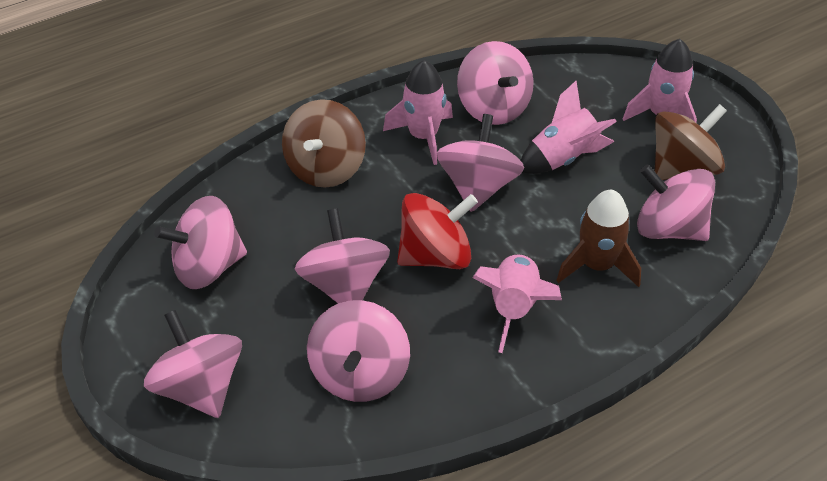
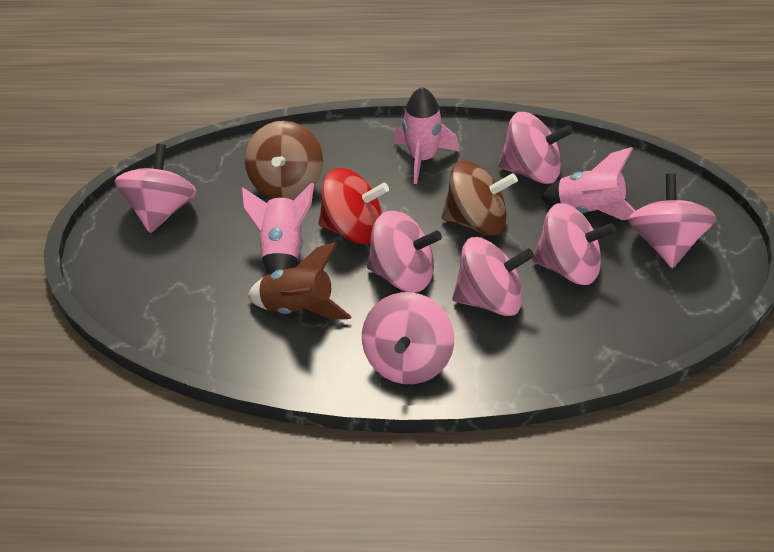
pink rocket: 4 -> 3

